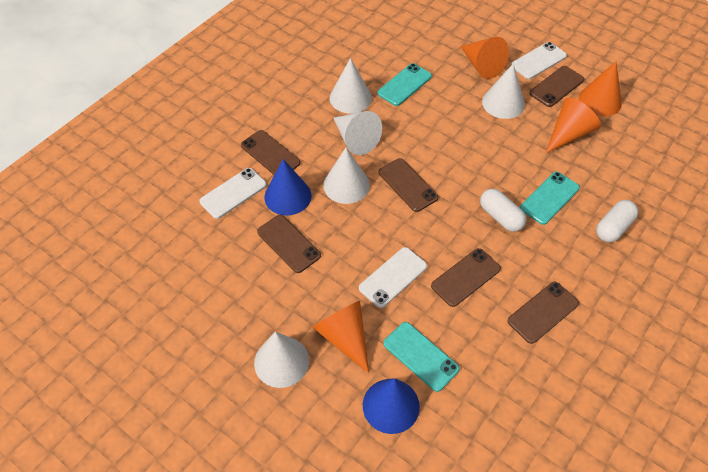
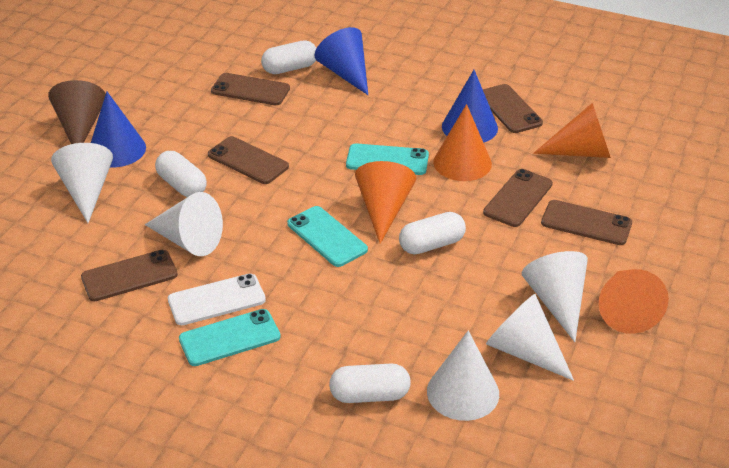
blue cone: 2 -> 3
brown cone: 0 -> 1
white capsule: 2 -> 4
white phone: 3 -> 1

